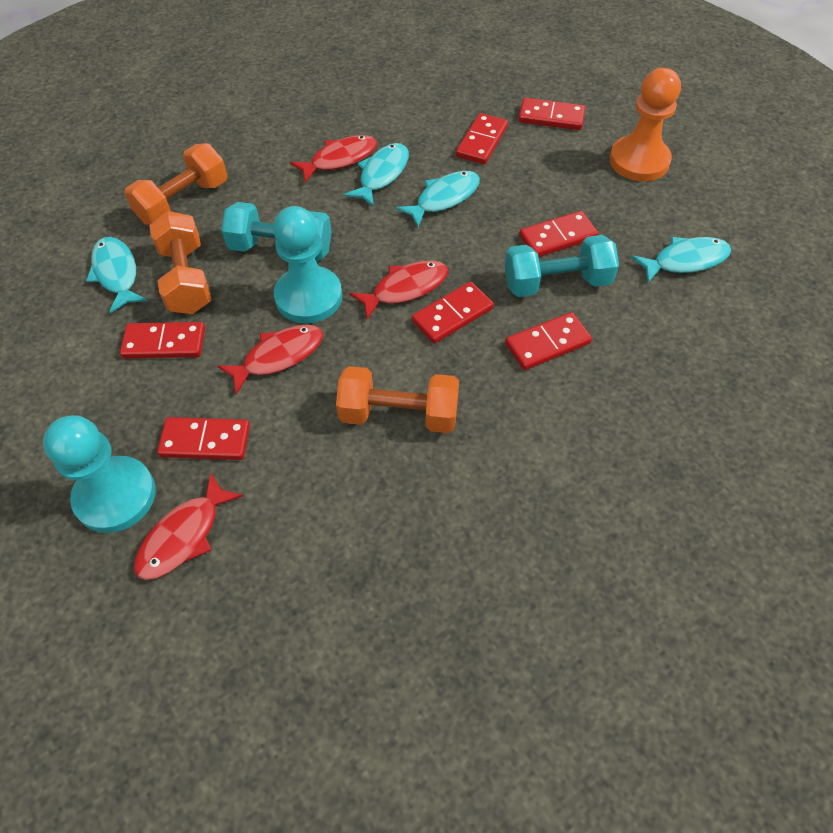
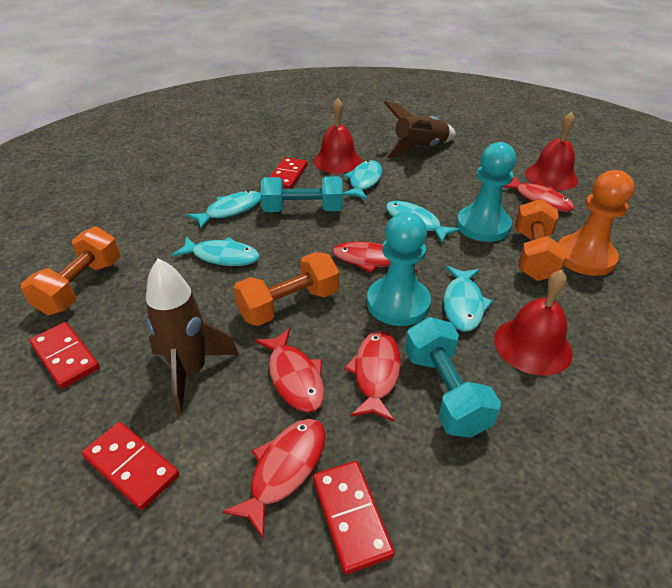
brown rocket: 0 -> 2
red bell: 0 -> 3
red domino: 7 -> 4
red fish: 4 -> 5
turquoise fish: 4 -> 5

